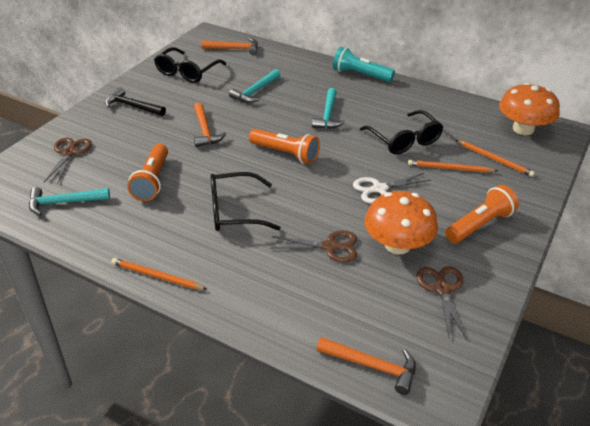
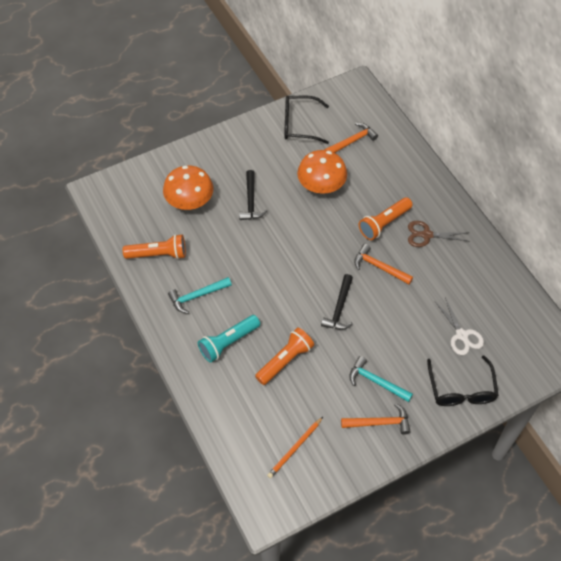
black glasses: 3 -> 2
black hammer: 1 -> 2
brown scissors: 3 -> 1
orange pencil: 3 -> 1
turquoise hammer: 3 -> 2

